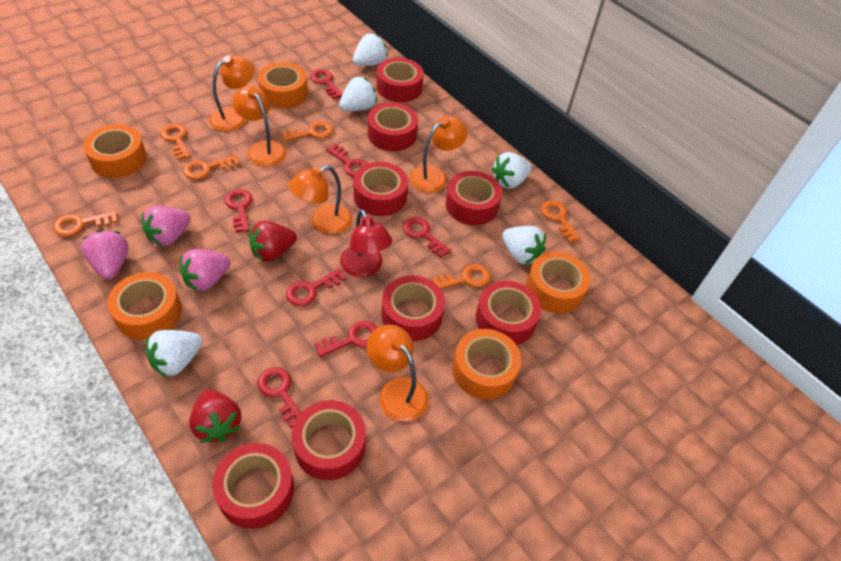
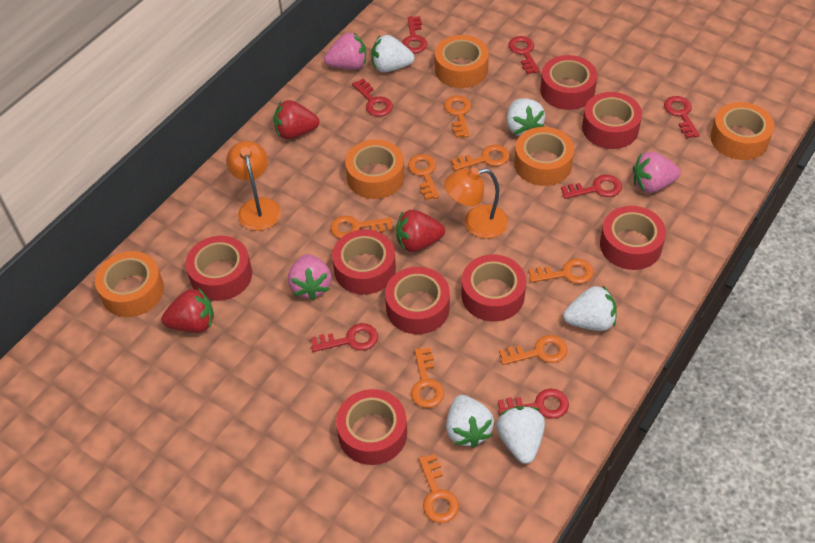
orange key: 6 -> 8
orange lamp: 5 -> 2
red lamp: 1 -> 0
red strawberry: 2 -> 3

